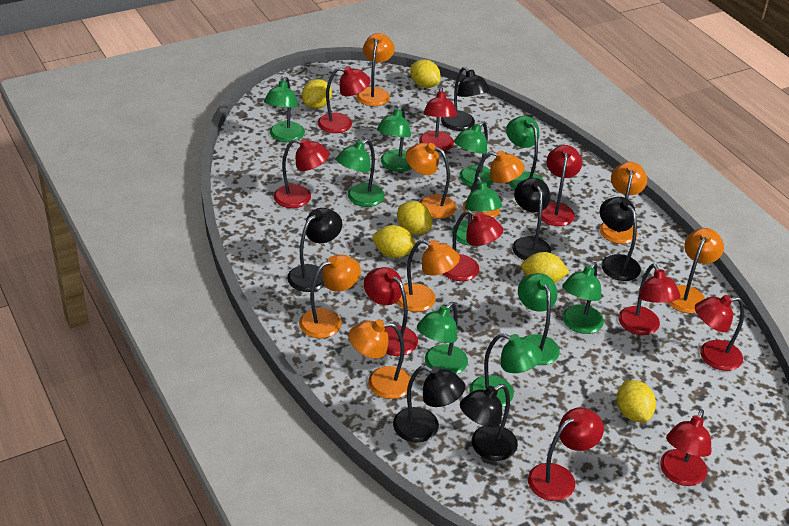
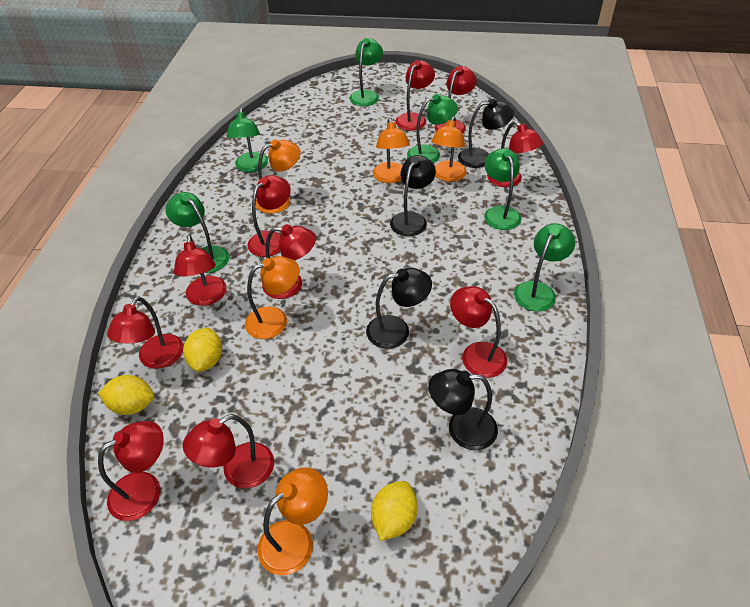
black lamp: 6 -> 4
green lamp: 10 -> 6
orange lamp: 8 -> 5
yellow lemon: 6 -> 3

